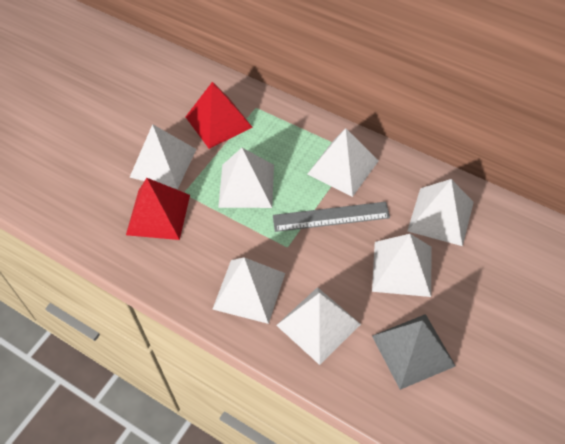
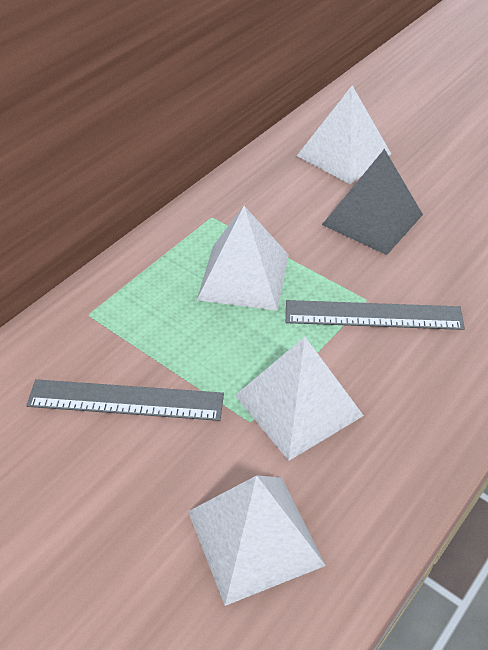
grey ruler: 1 -> 2
red pyramid: 2 -> 0
white pyramid: 7 -> 4

